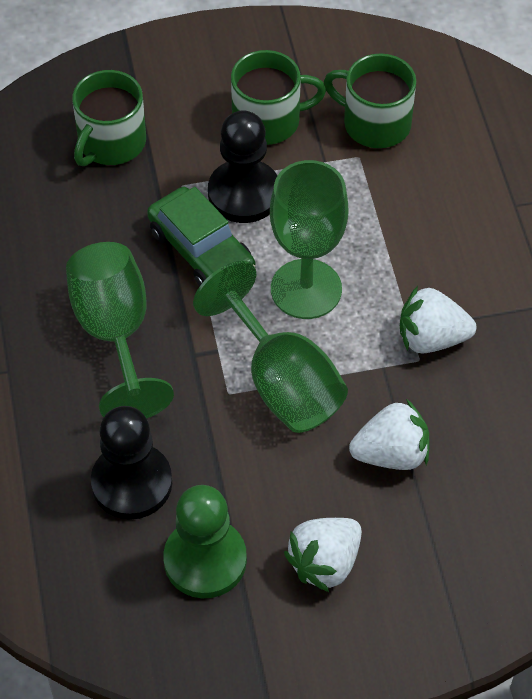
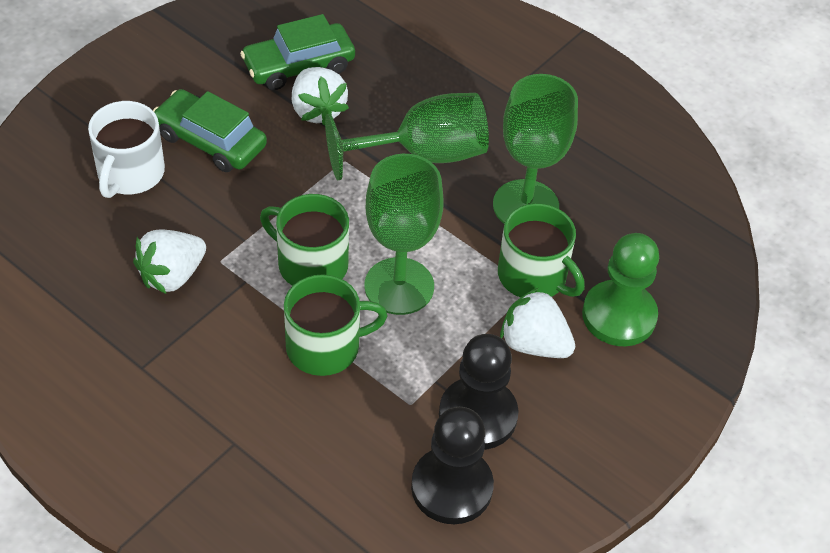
green car: 1 -> 2
white mug: 0 -> 1

